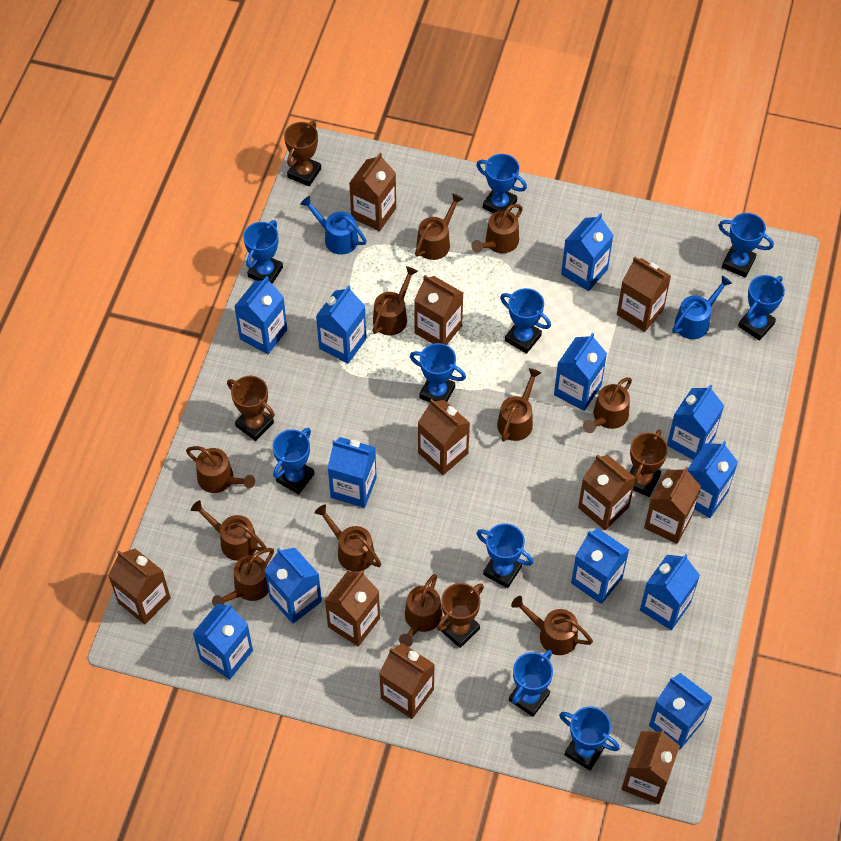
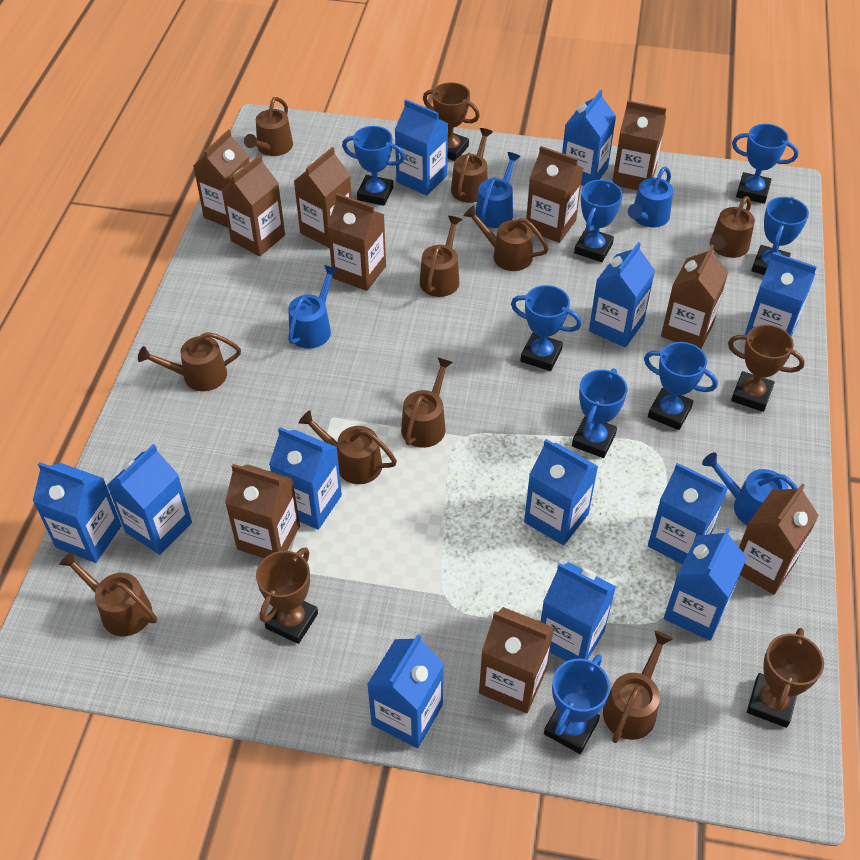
blue trophy: 10 -> 8
blue watering can: 2 -> 4
brown watering can: 11 -> 10

